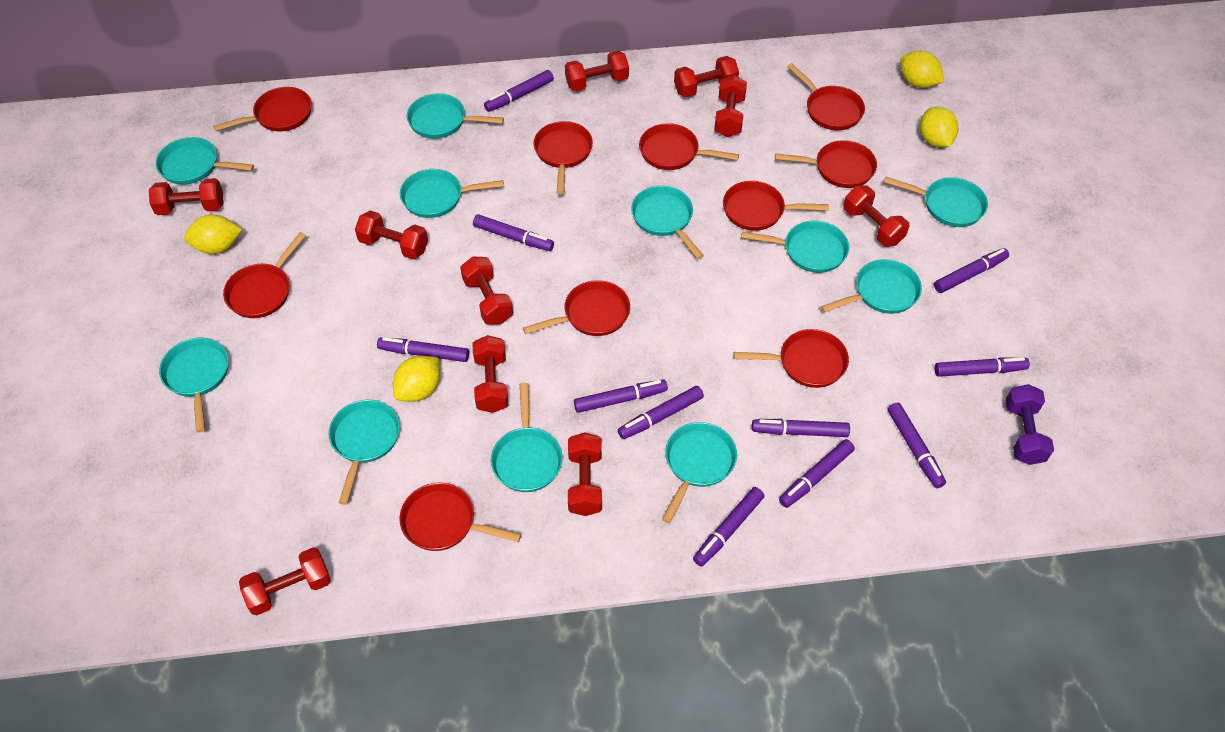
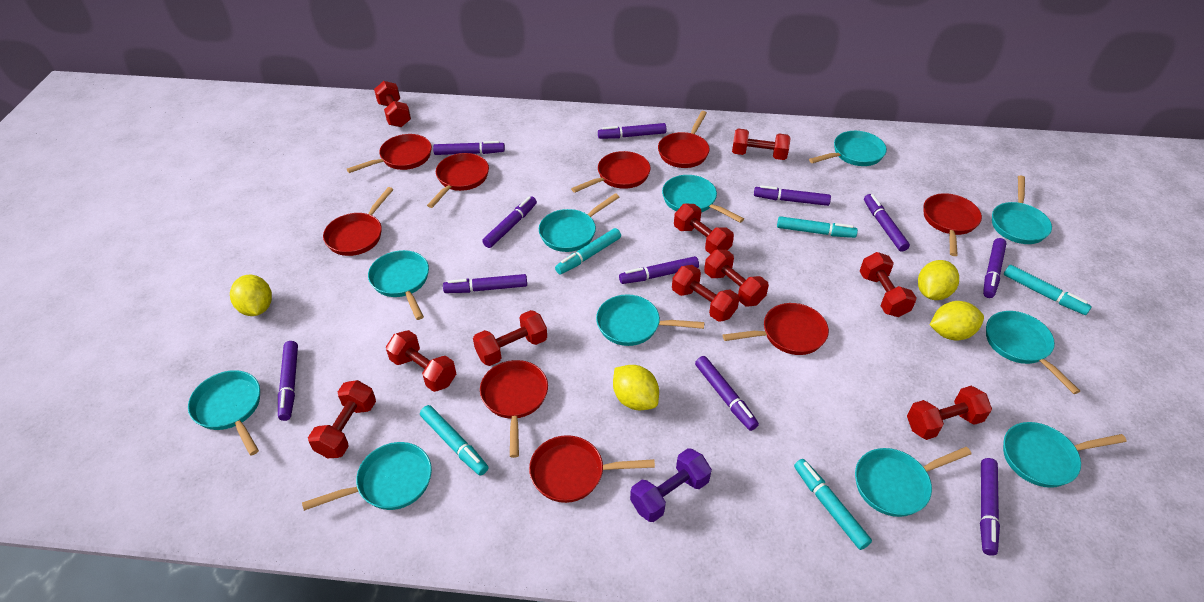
red pan: 10 -> 9
turquoise marker: 0 -> 5

